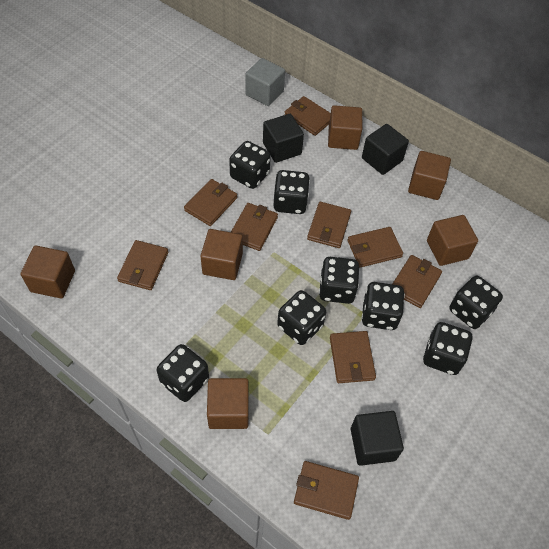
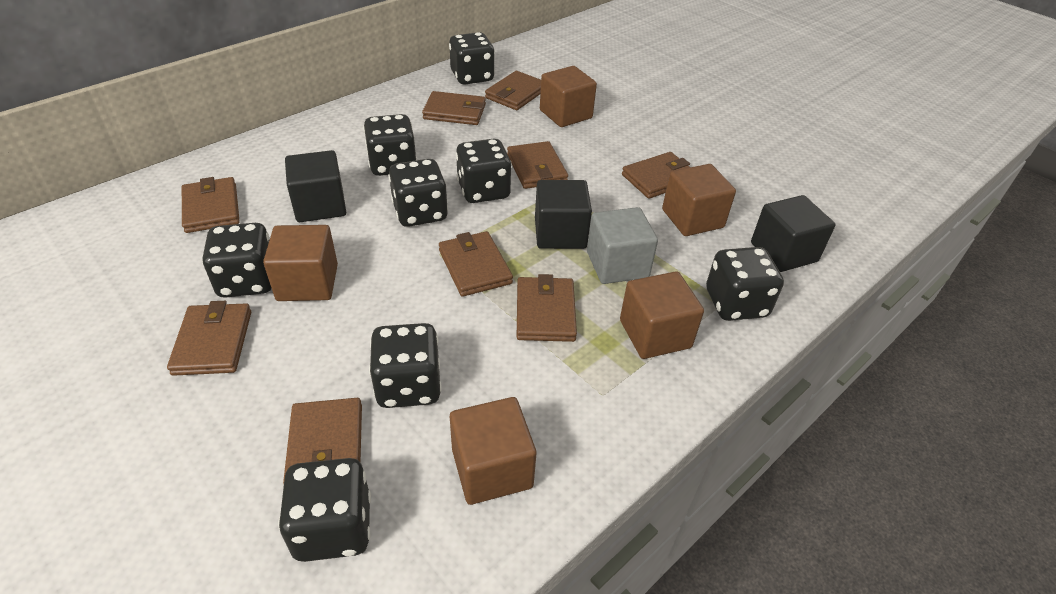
brown cube: 6 -> 5

